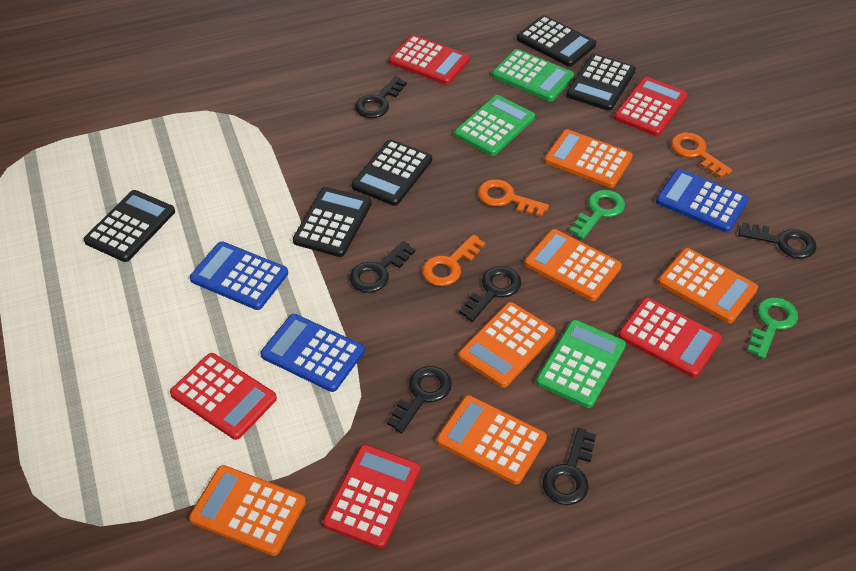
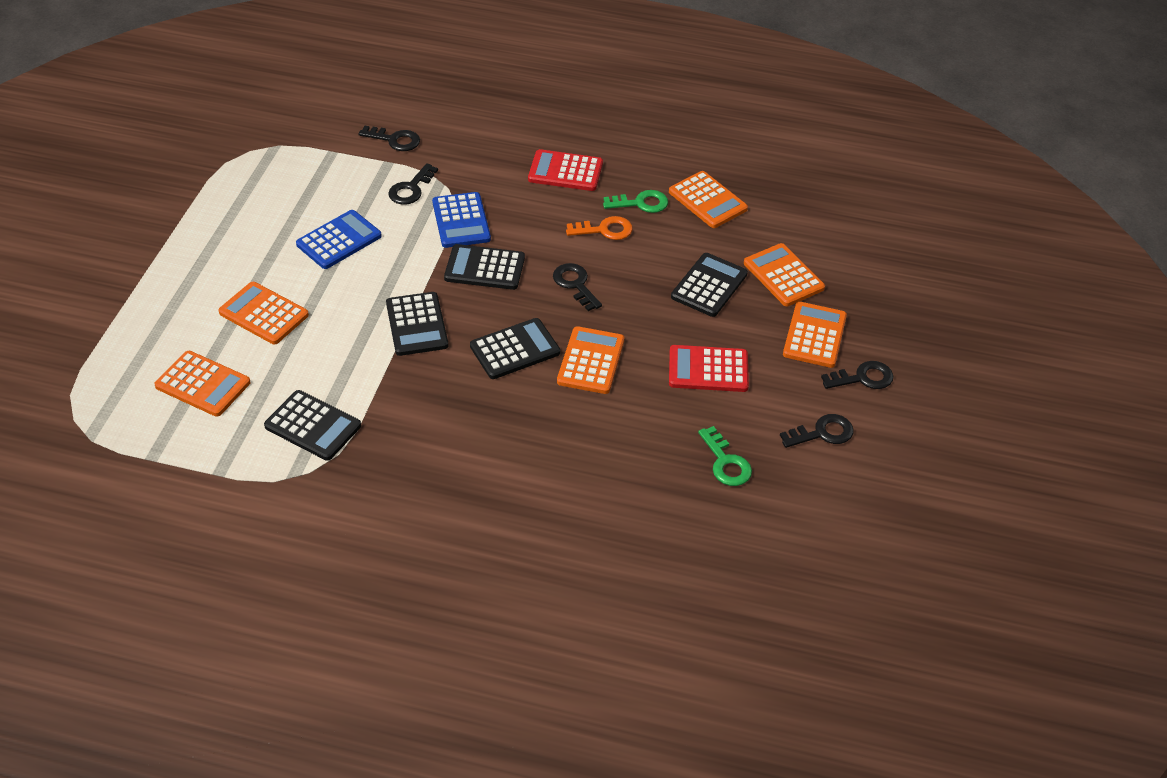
black key: 6 -> 5
blue calculator: 3 -> 2
green calculator: 3 -> 0
orange key: 3 -> 1
red calculator: 5 -> 2

